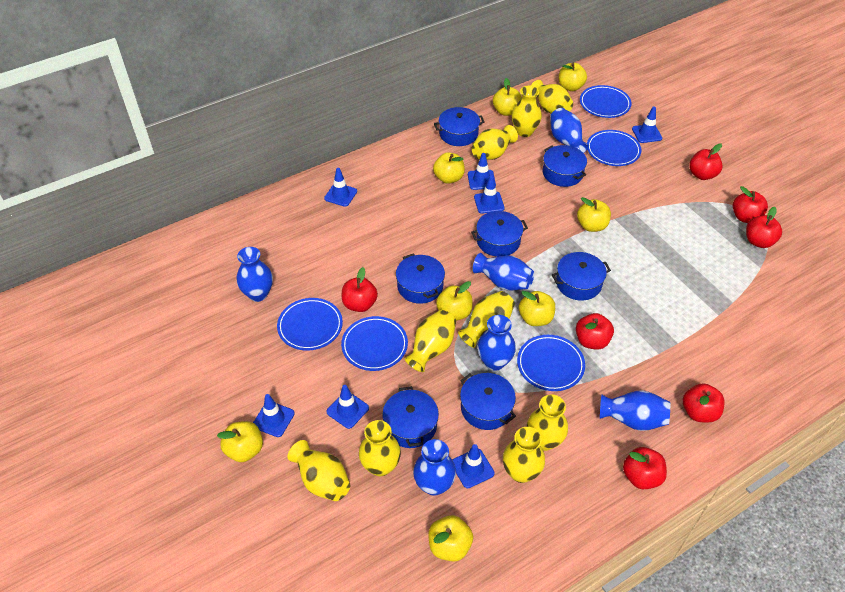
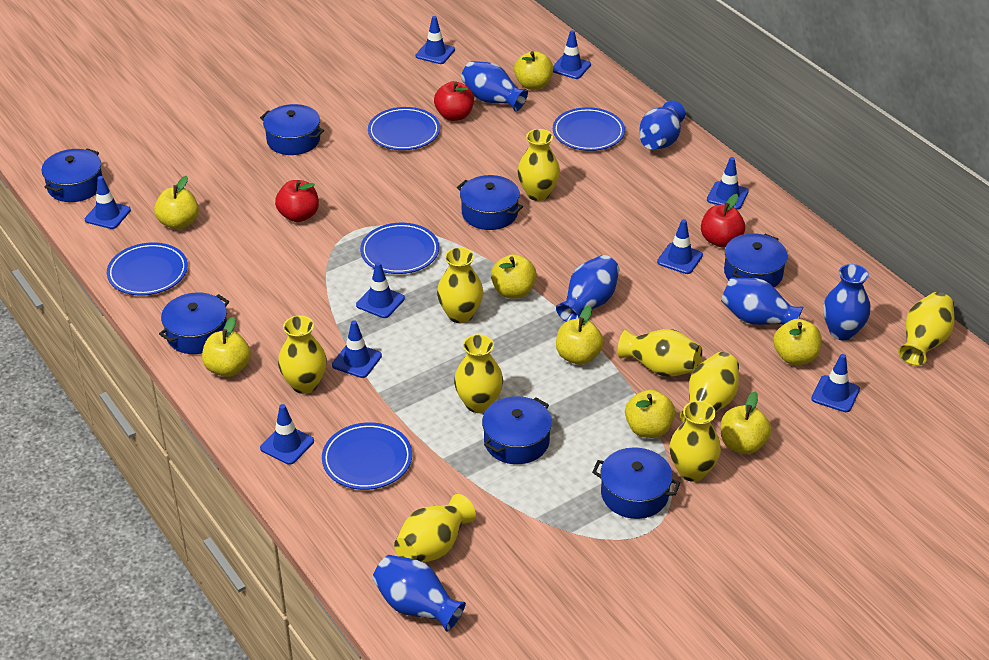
blue traffic cone: 7 -> 9
red apple: 7 -> 3

